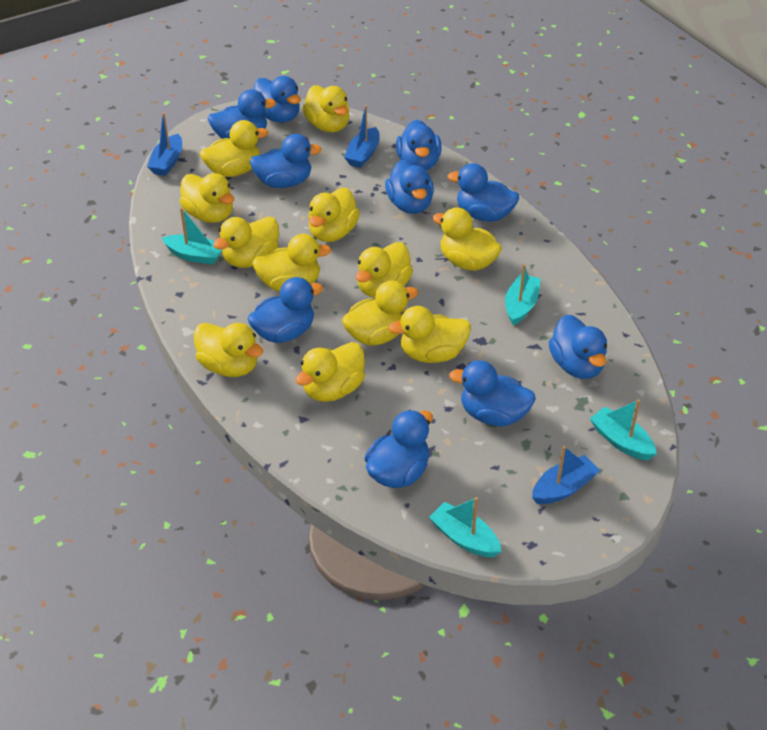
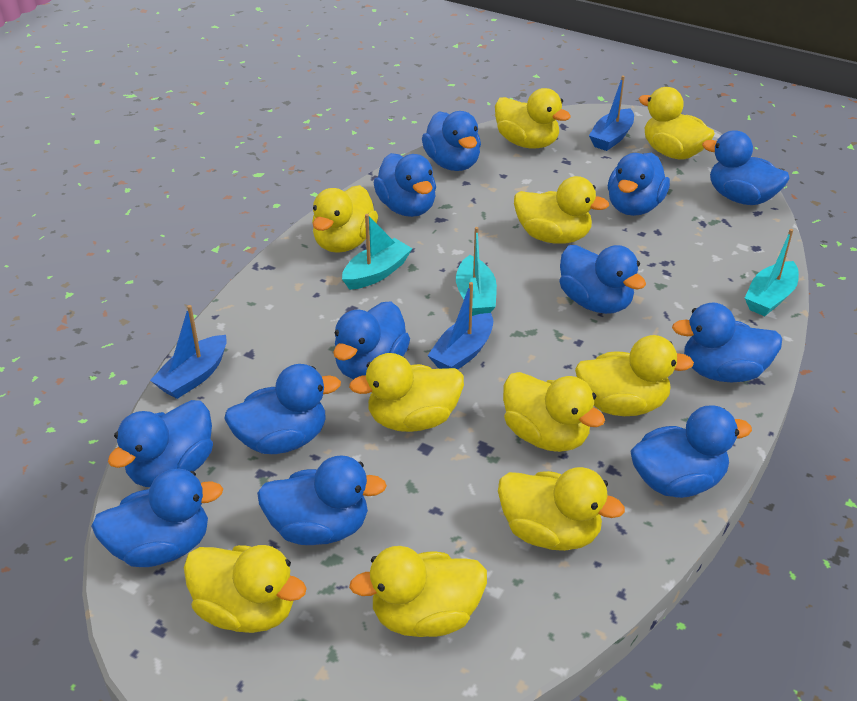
blue duck: 10 -> 12
turquoise boat: 4 -> 3
yellow duck: 12 -> 10

